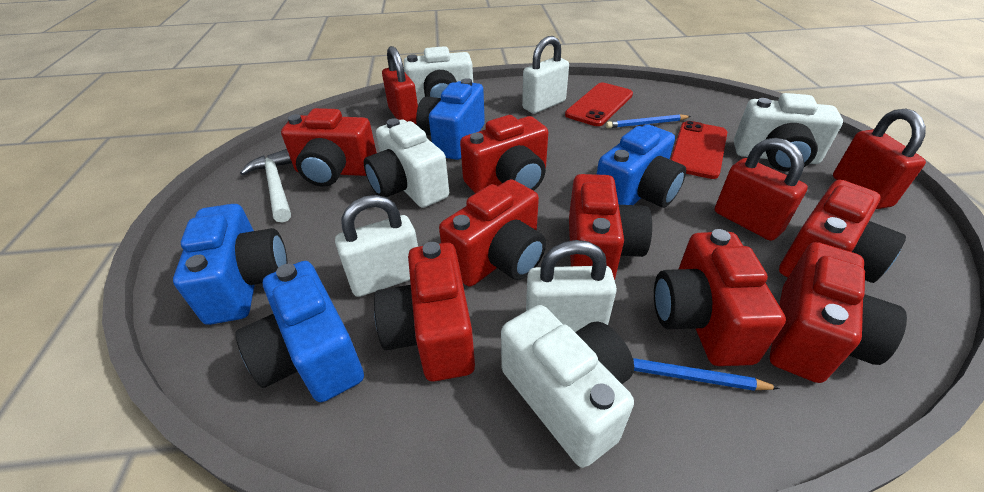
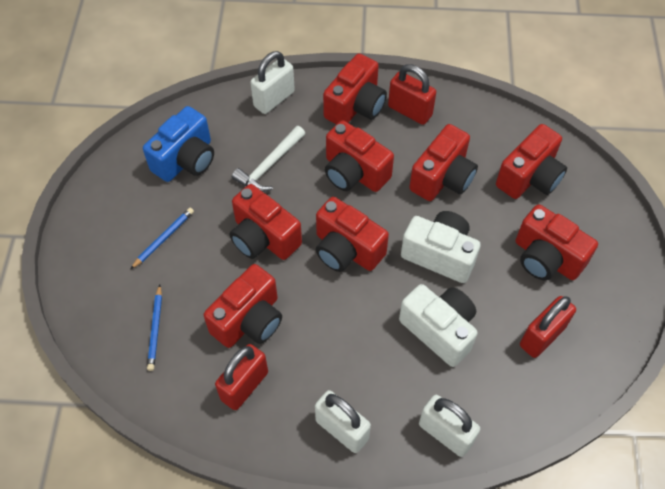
blue camera: 4 -> 1
red phone: 2 -> 0
white camera: 4 -> 2

